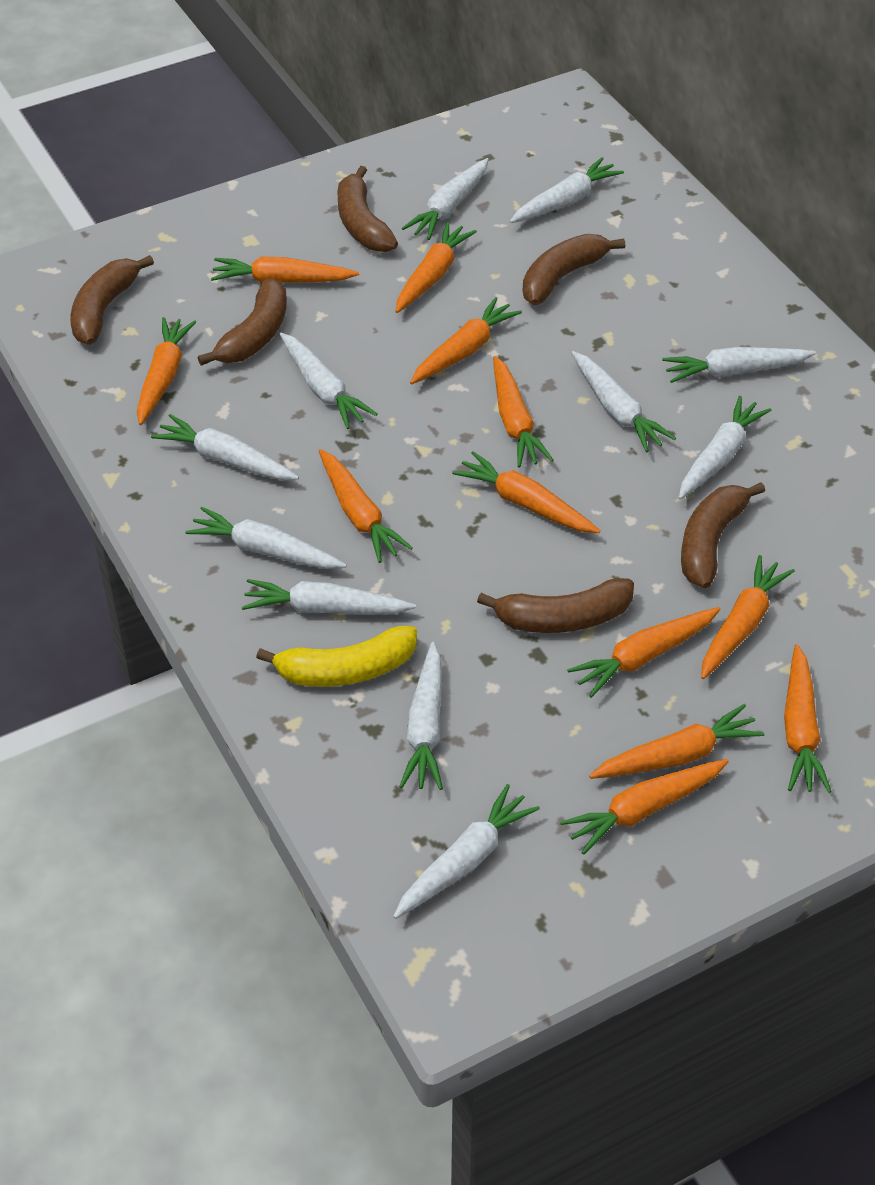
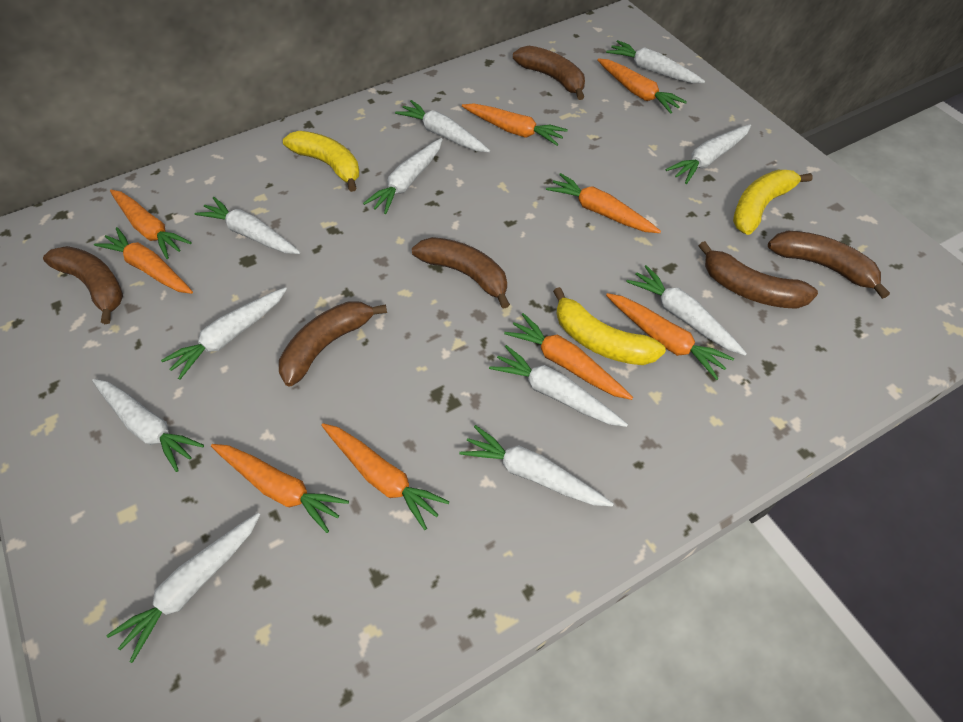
orange carrot: 12 -> 9
yellow banana: 1 -> 3

